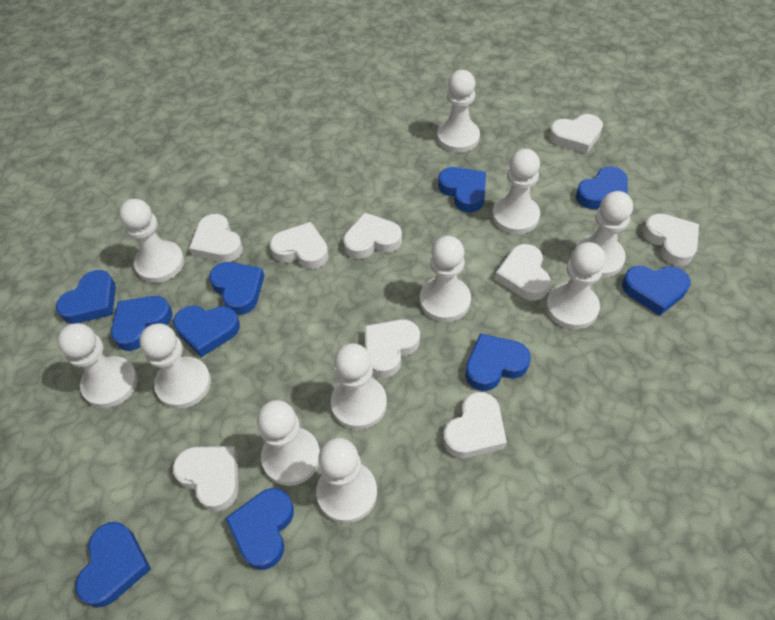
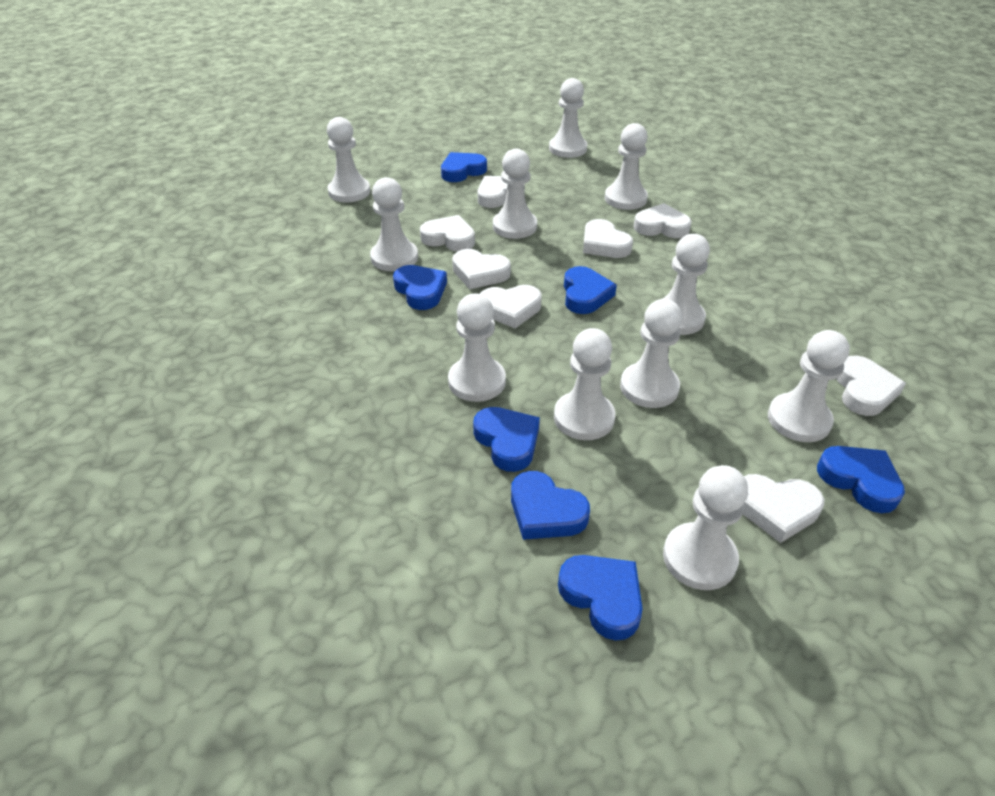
blue heart: 10 -> 7
white heart: 9 -> 8

